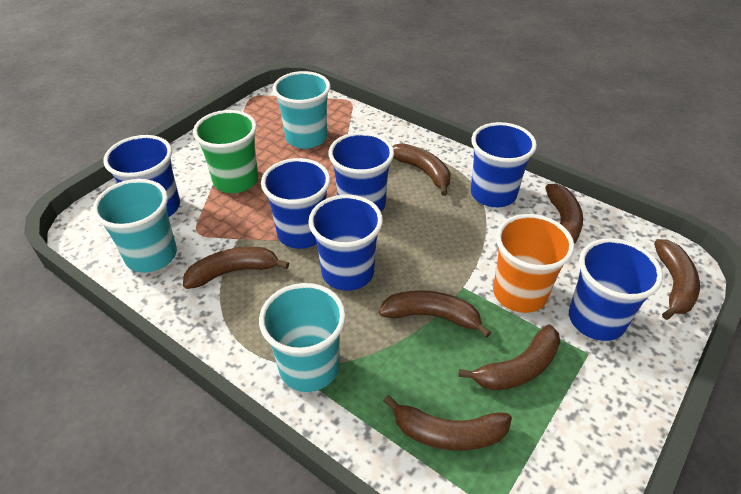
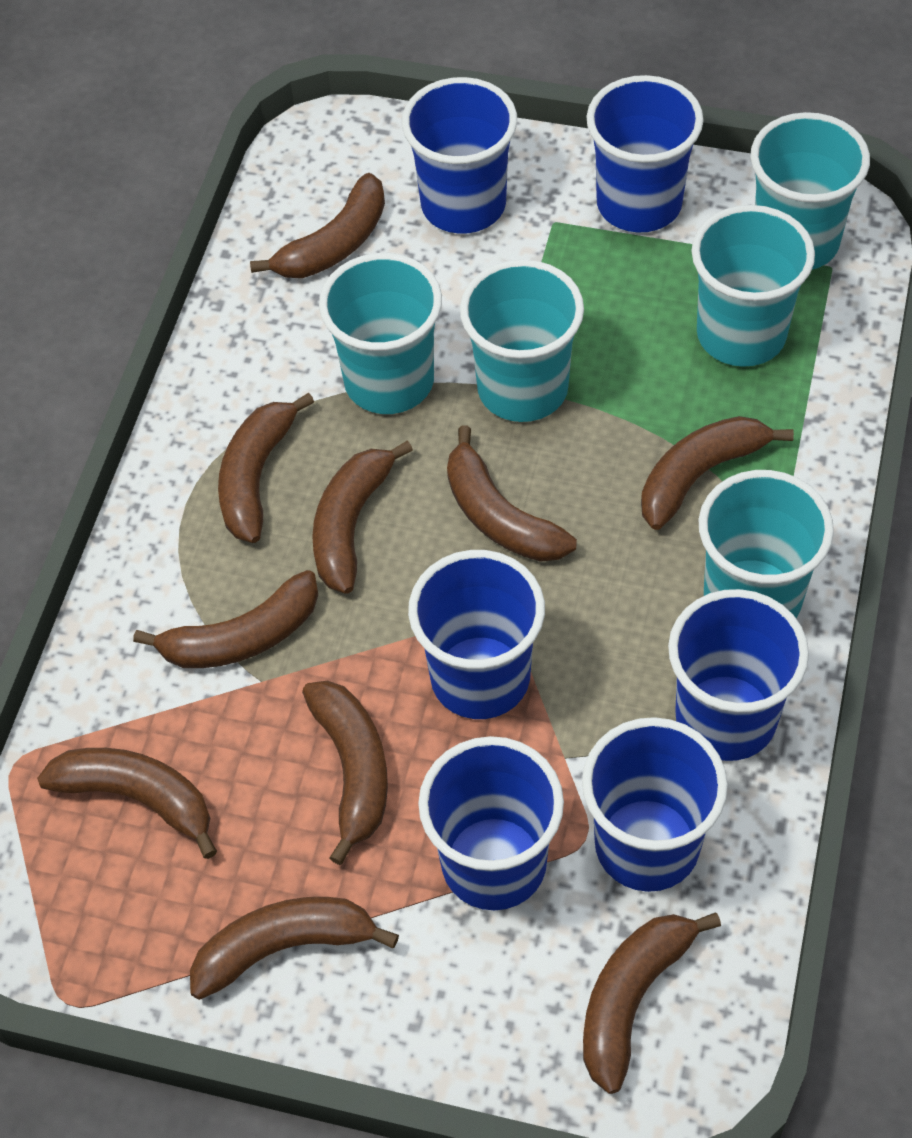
brown banana: 7 -> 10
green cup: 1 -> 0
orange cup: 1 -> 0
turquoise cup: 3 -> 5

